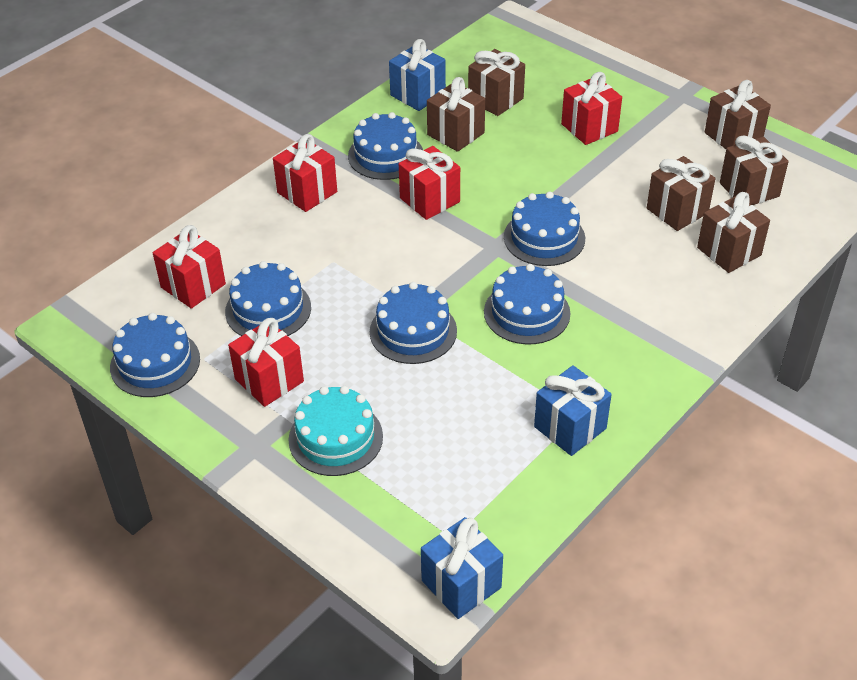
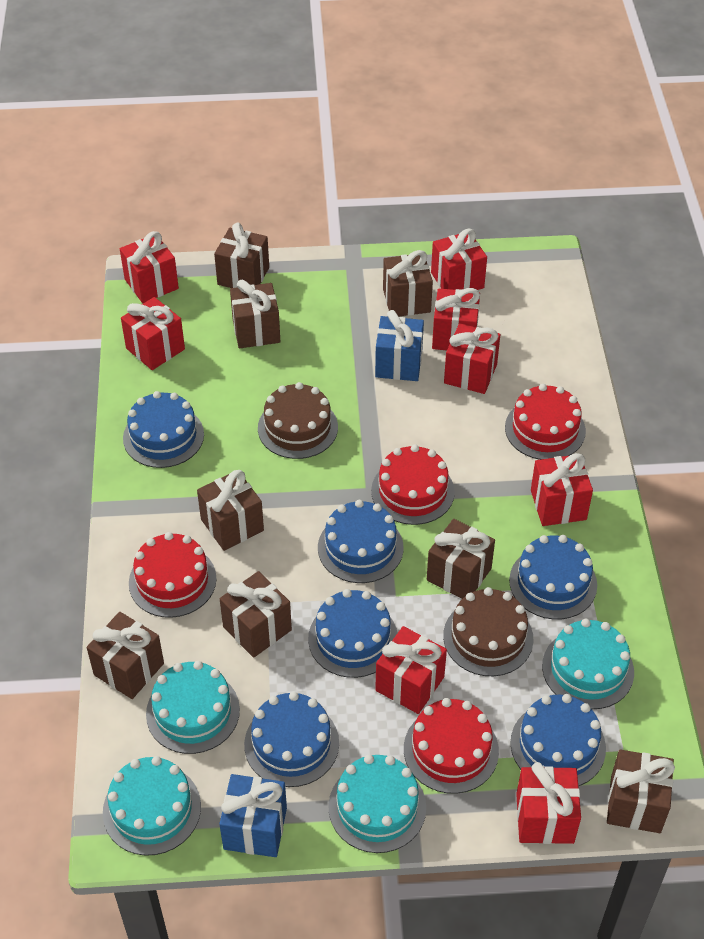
blue gift: 3 -> 2
brown cake: 0 -> 2
brown gift: 6 -> 8
red cake: 0 -> 4
red gift: 5 -> 8
turquoise cake: 1 -> 4

